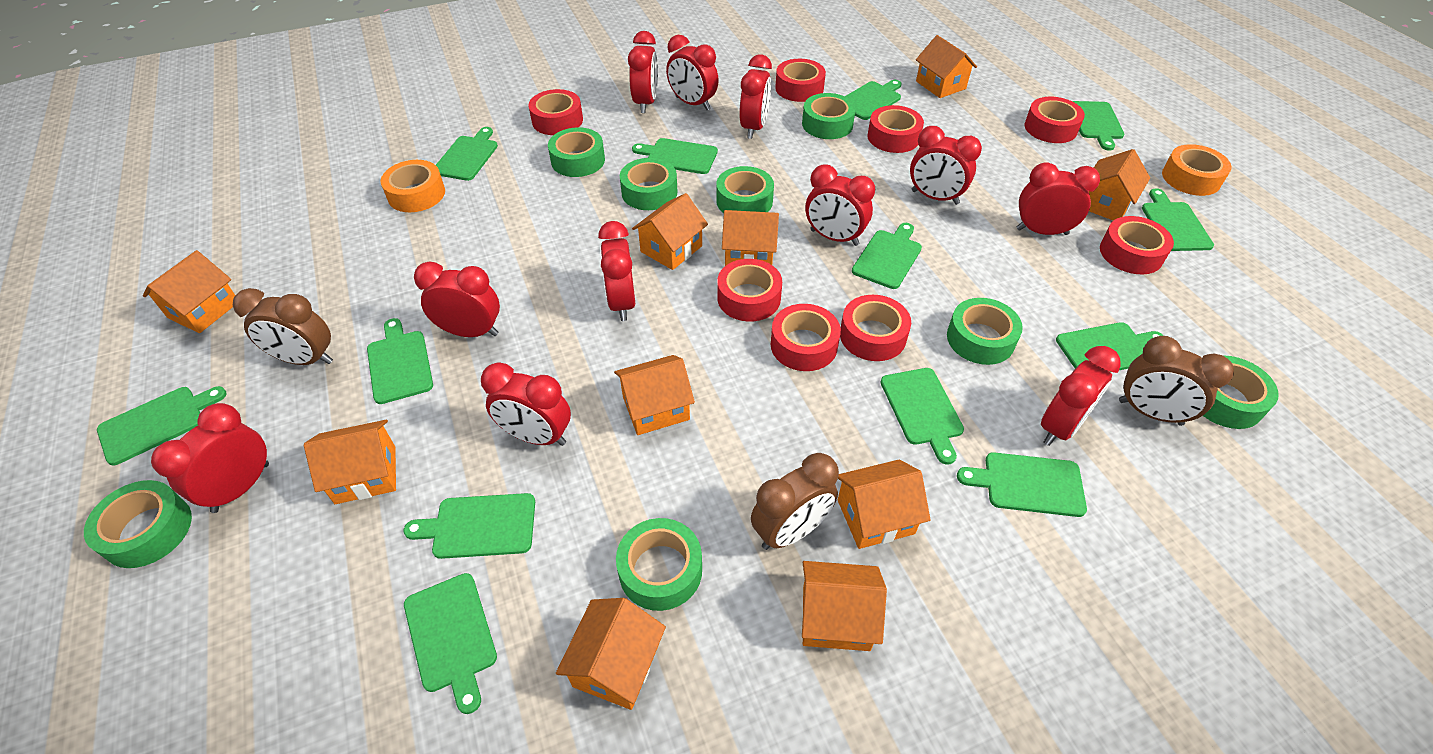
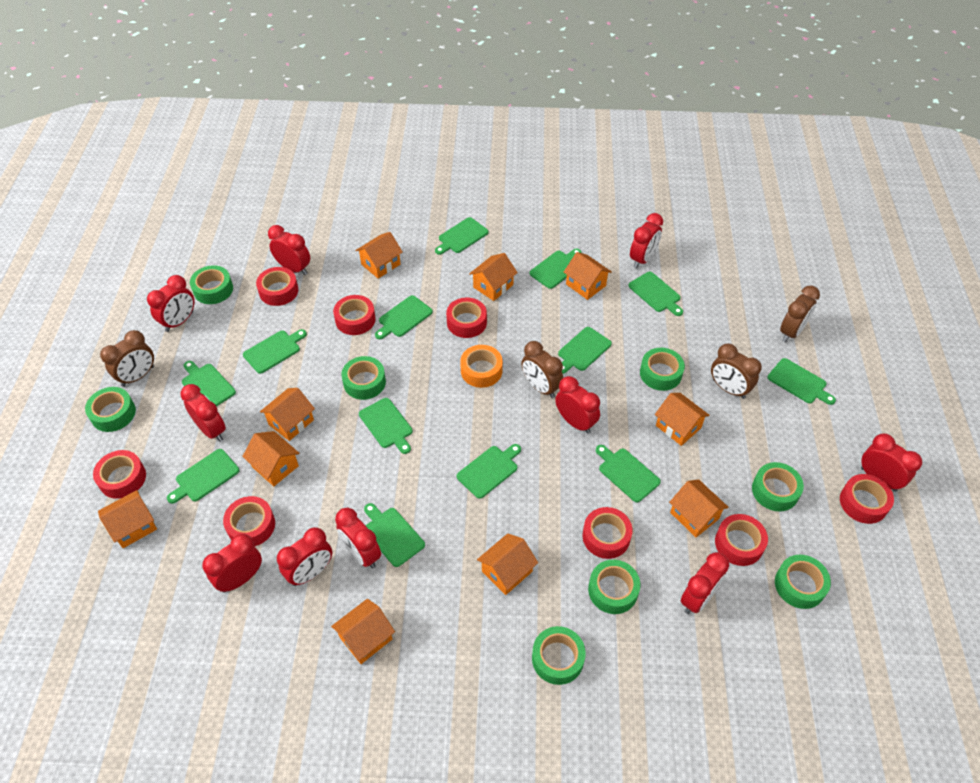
brown clock: 3 -> 4
orange tape: 2 -> 1
red clock: 11 -> 10

